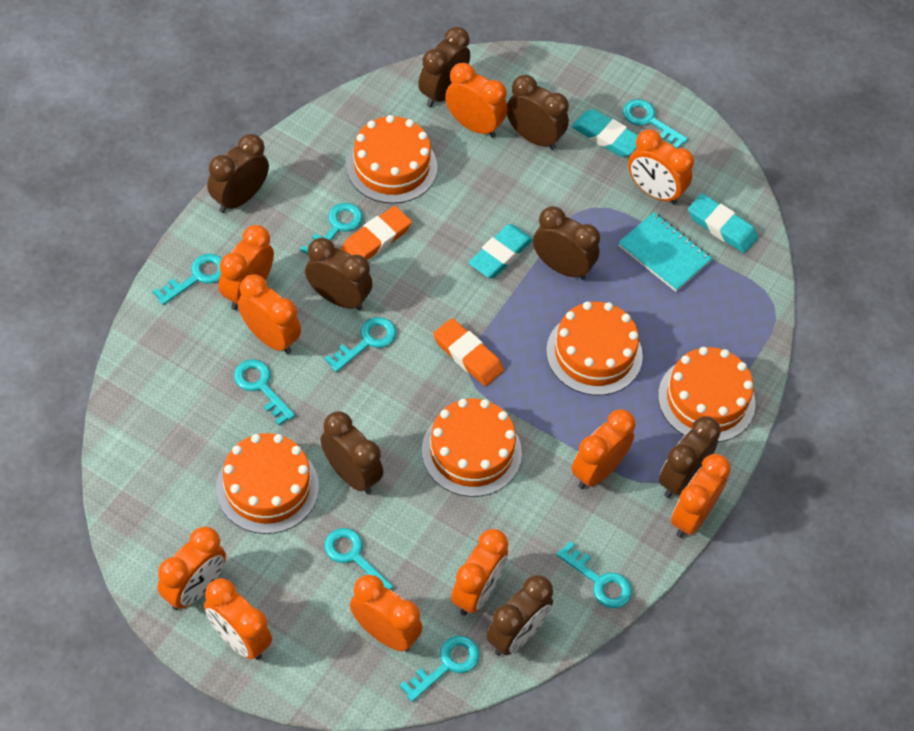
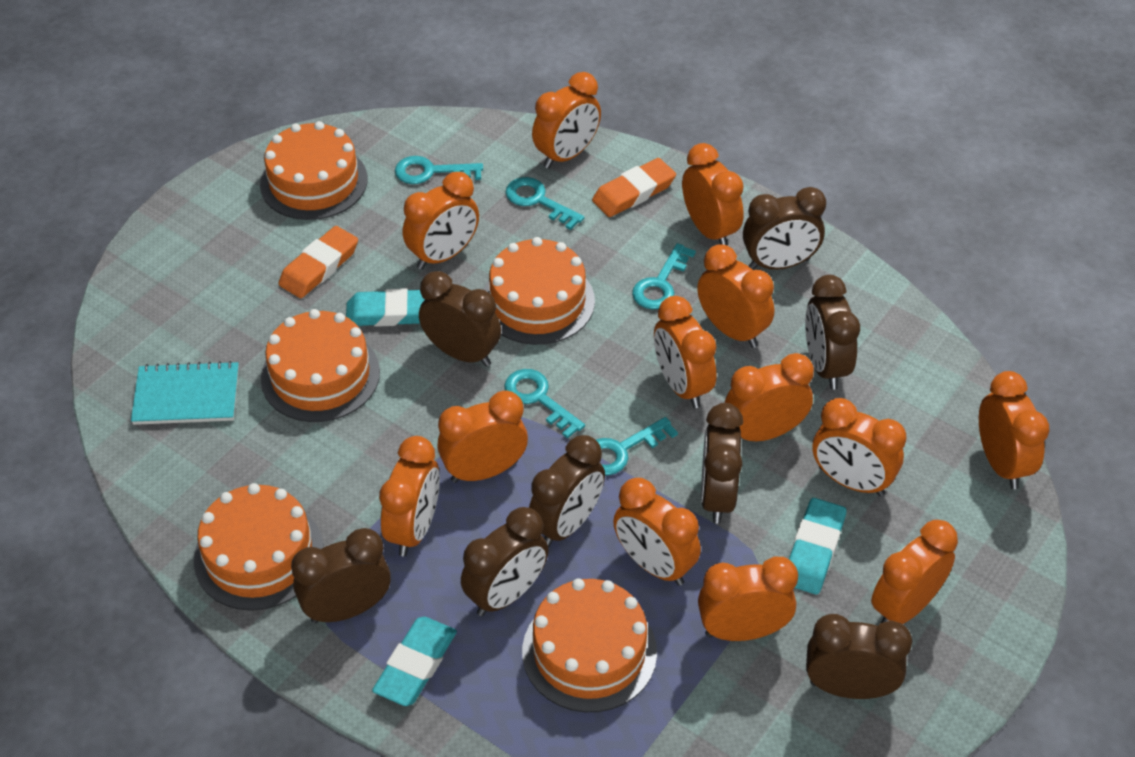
orange clock: 10 -> 13
turquoise key: 8 -> 5

